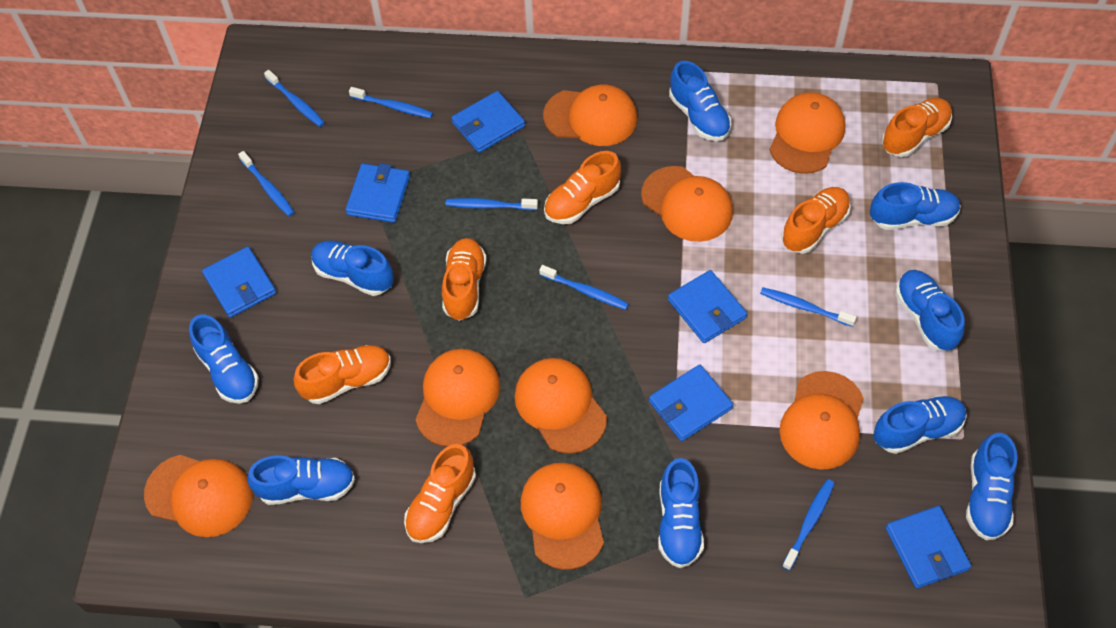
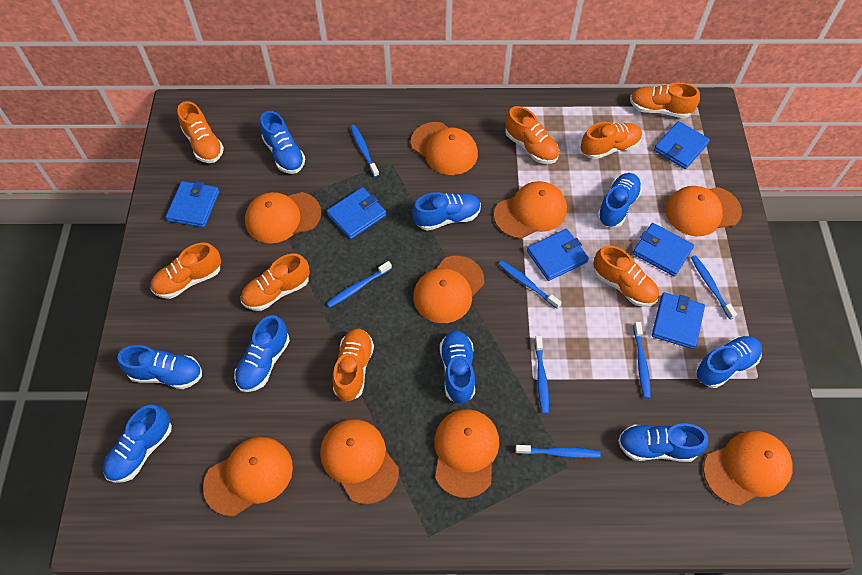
orange cap: 8 -> 9
orange shoe: 6 -> 8

